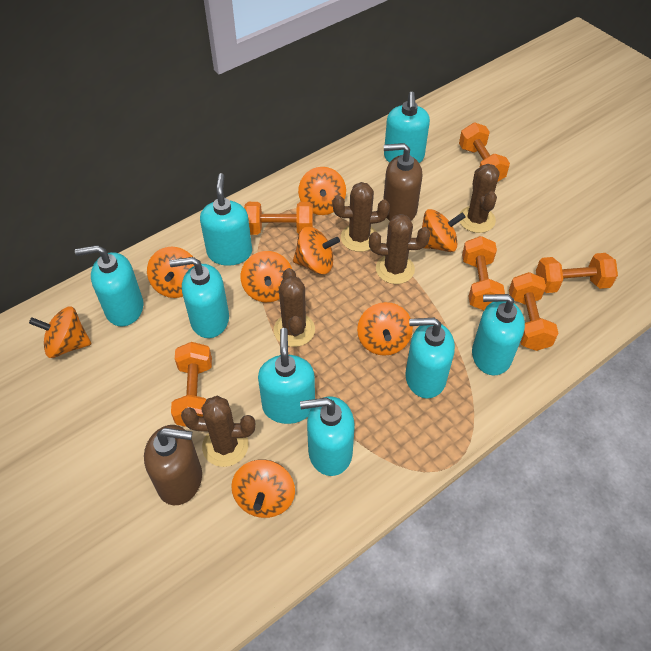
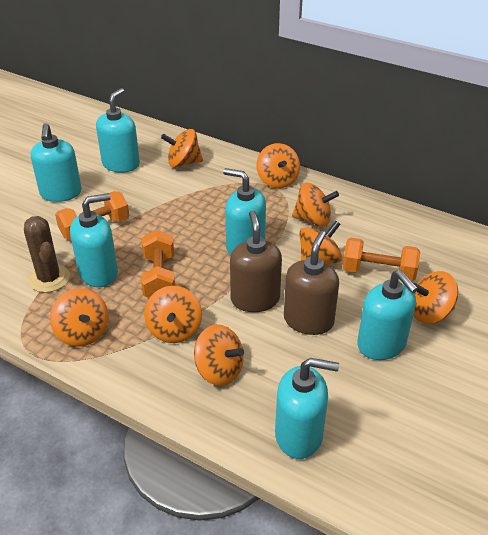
brown cactus: 5 -> 1
orange dumbbell: 6 -> 3
turquoise soap dispenser: 8 -> 6

